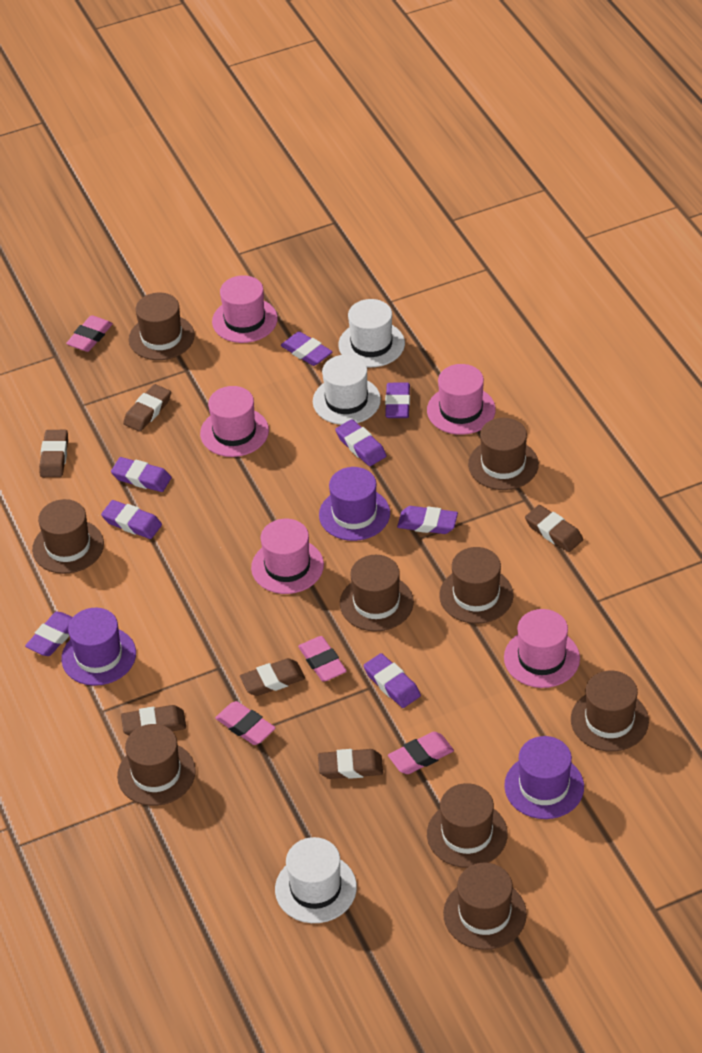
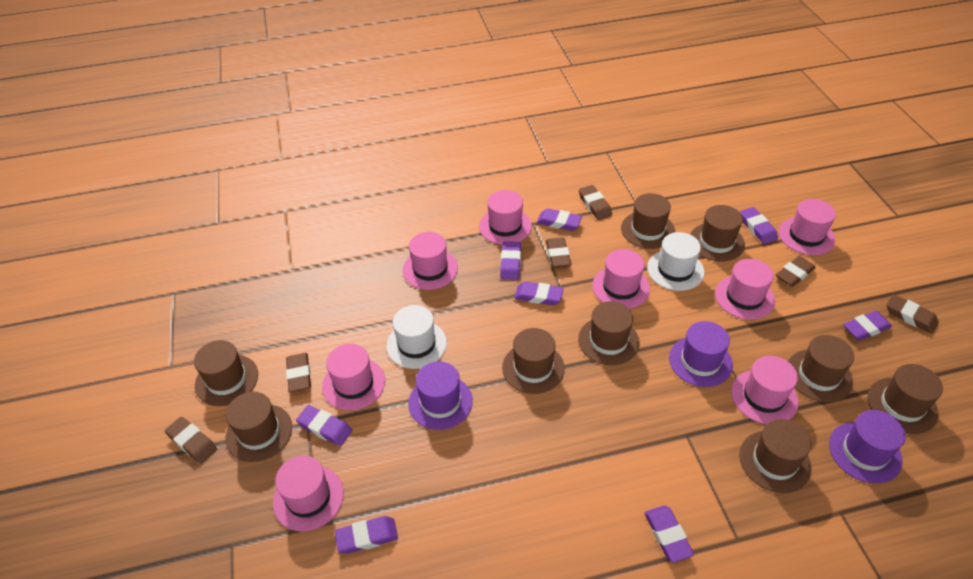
pink eraser: 4 -> 0
pink hat: 5 -> 8
white hat: 3 -> 2

